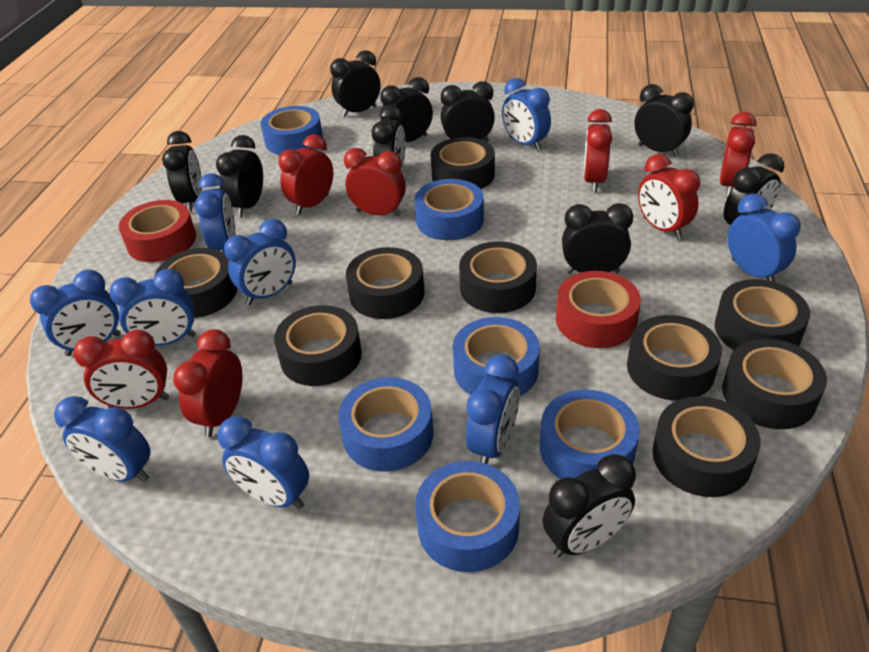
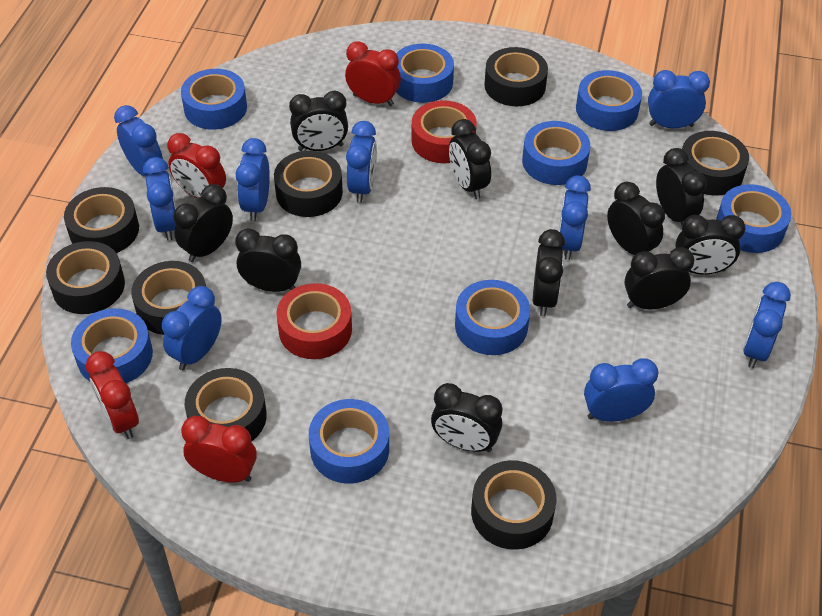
black tape: 9 -> 8
blue tape: 6 -> 8
red clock: 7 -> 4

